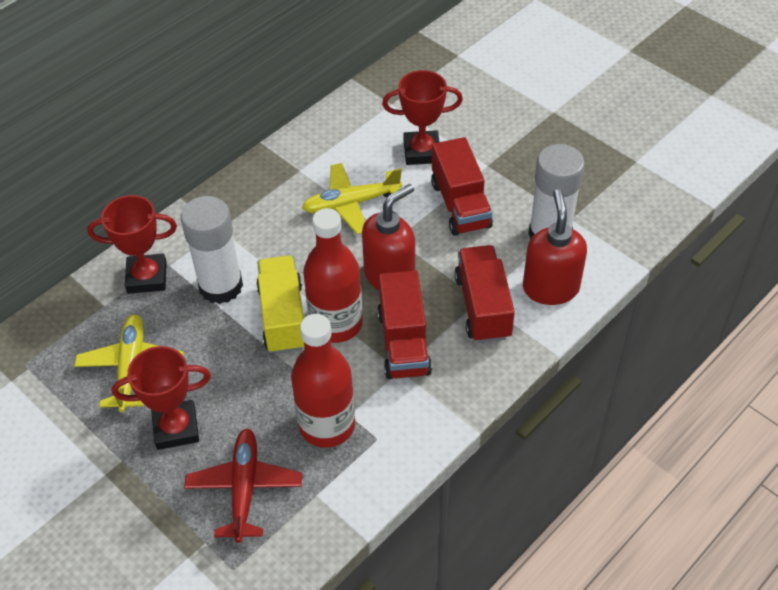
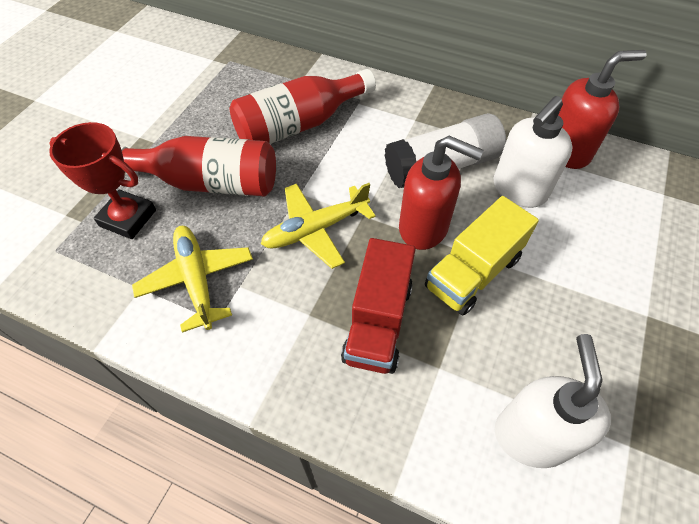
red plane: 1 -> 0
red trophy: 3 -> 1
red truck: 3 -> 1
white glue stick: 2 -> 1
white soap dispenser: 0 -> 2

